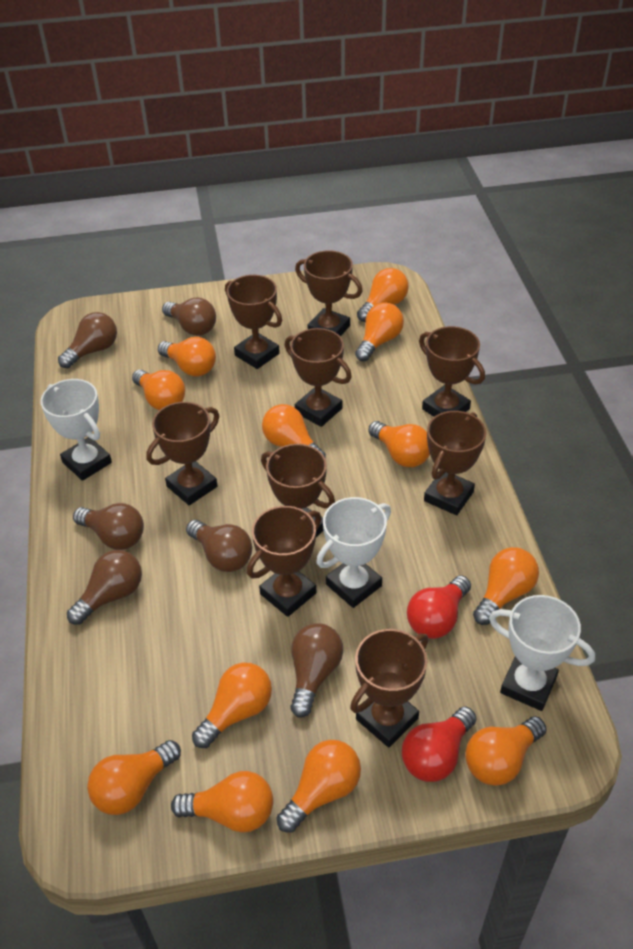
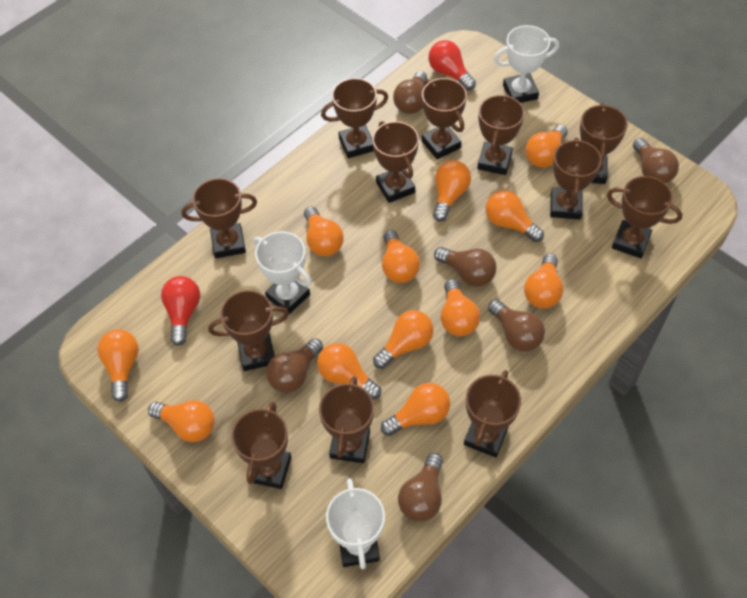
brown trophy: 9 -> 12

